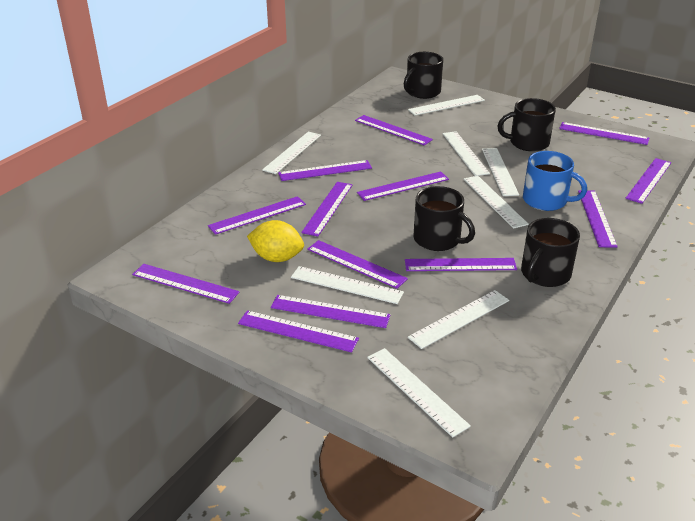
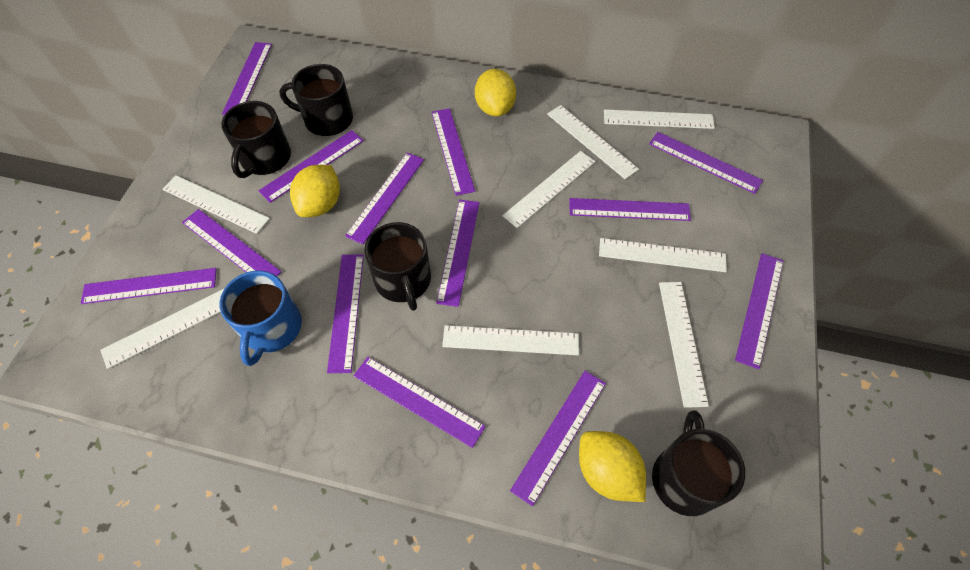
yellow lemon: 1 -> 3

